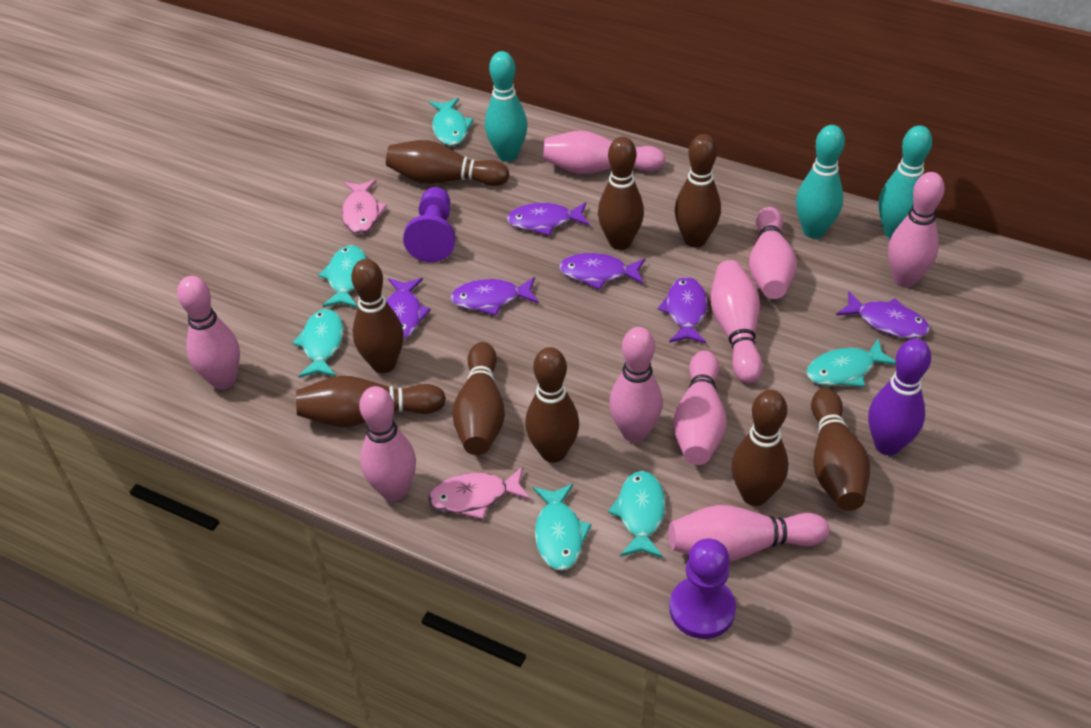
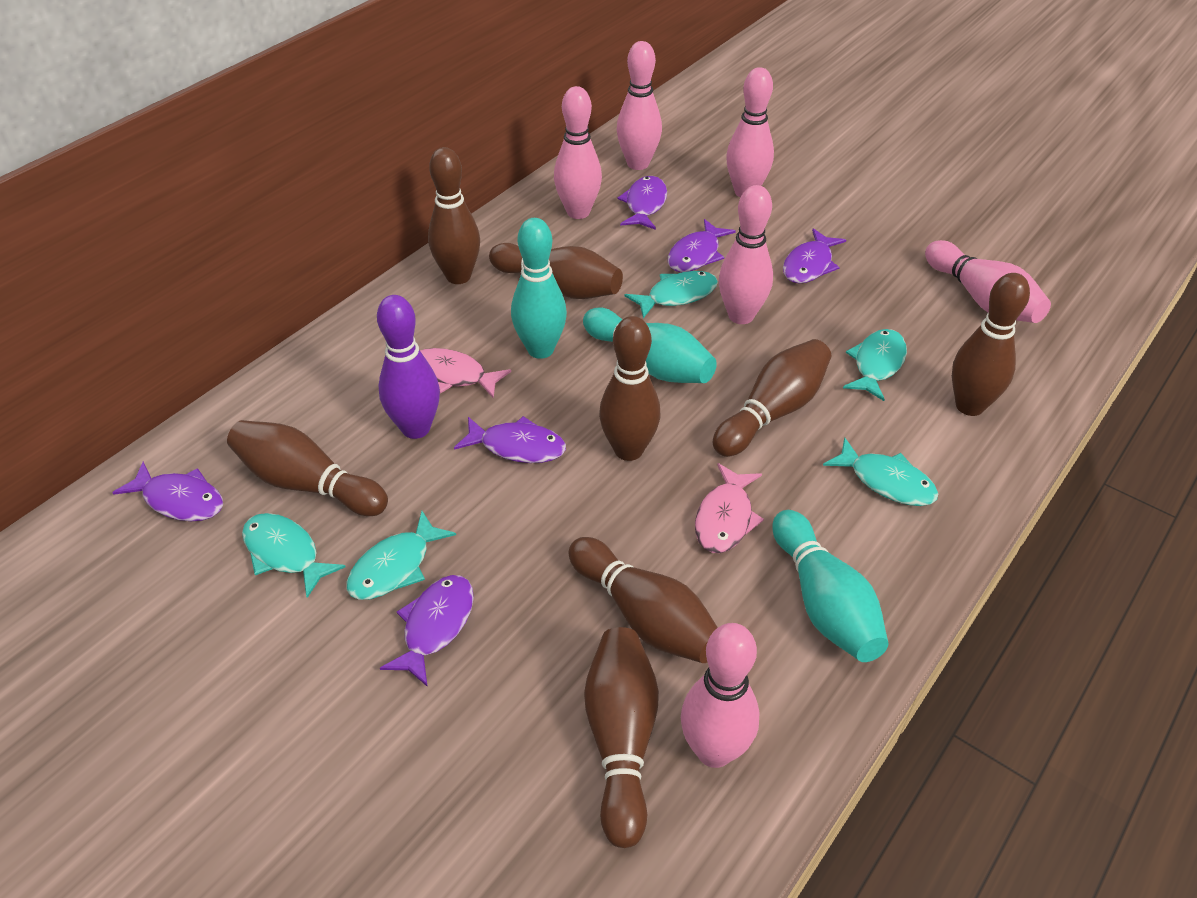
brown bowling pin: 9 -> 8
pink bowling pin: 9 -> 6
purple pawn: 2 -> 0
turquoise fish: 6 -> 5

